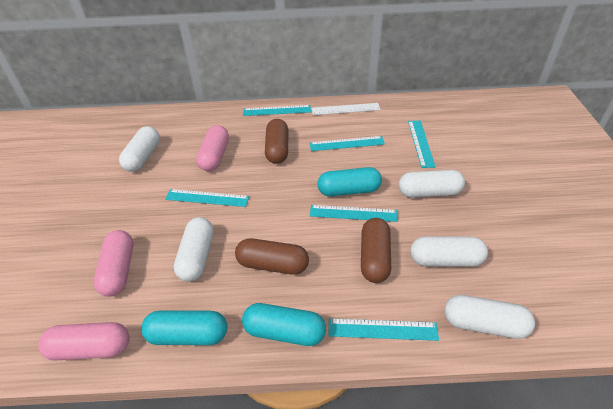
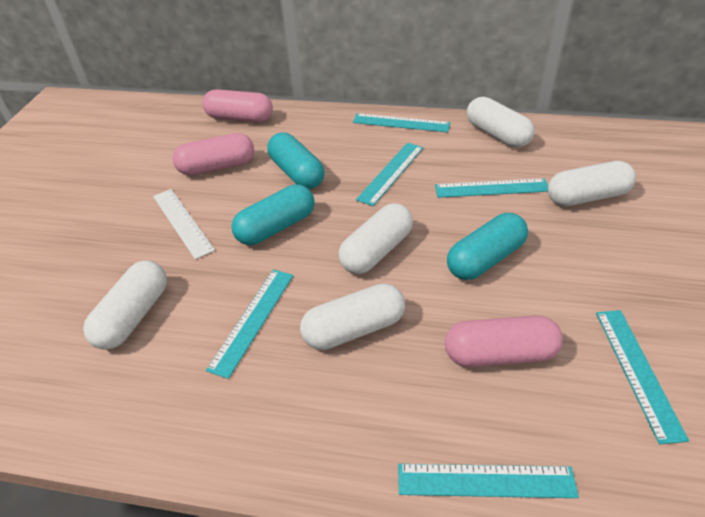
brown capsule: 3 -> 0

